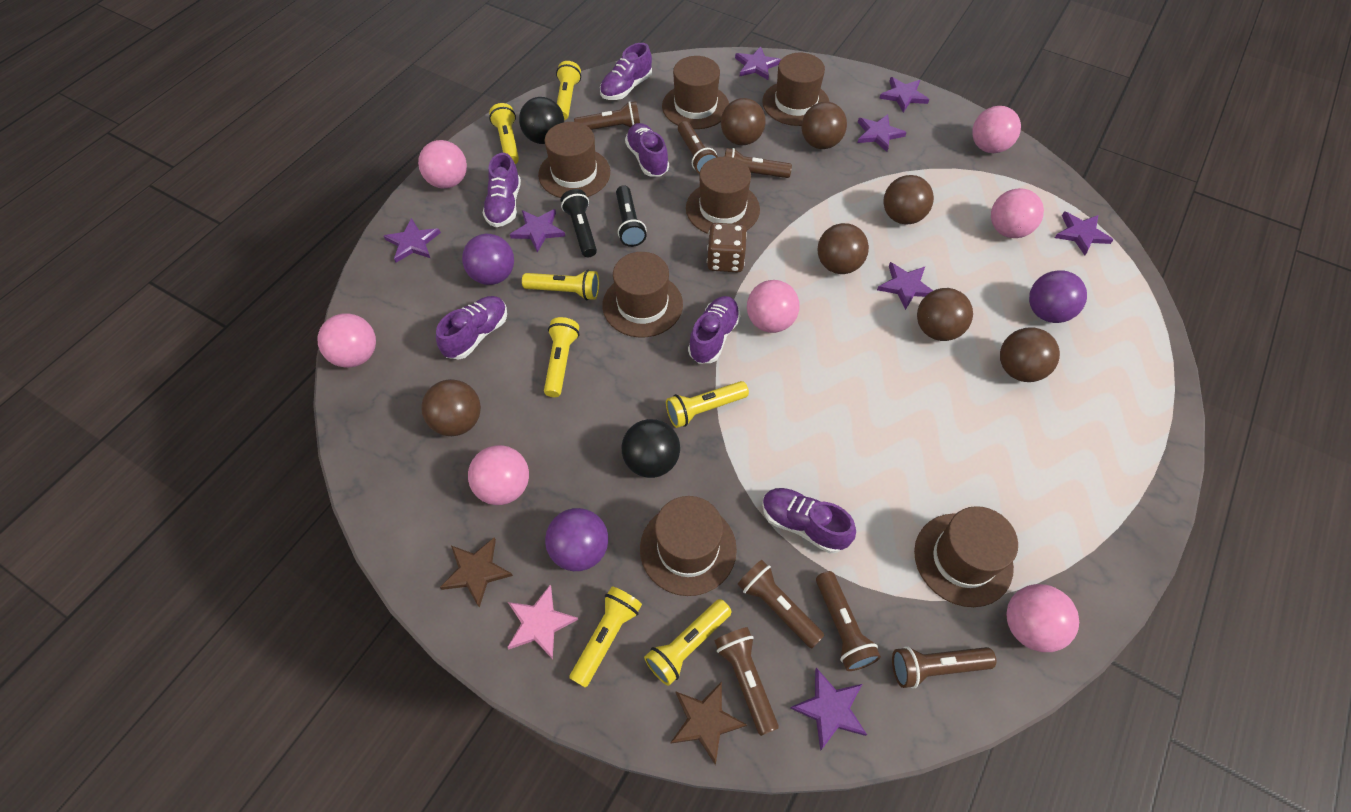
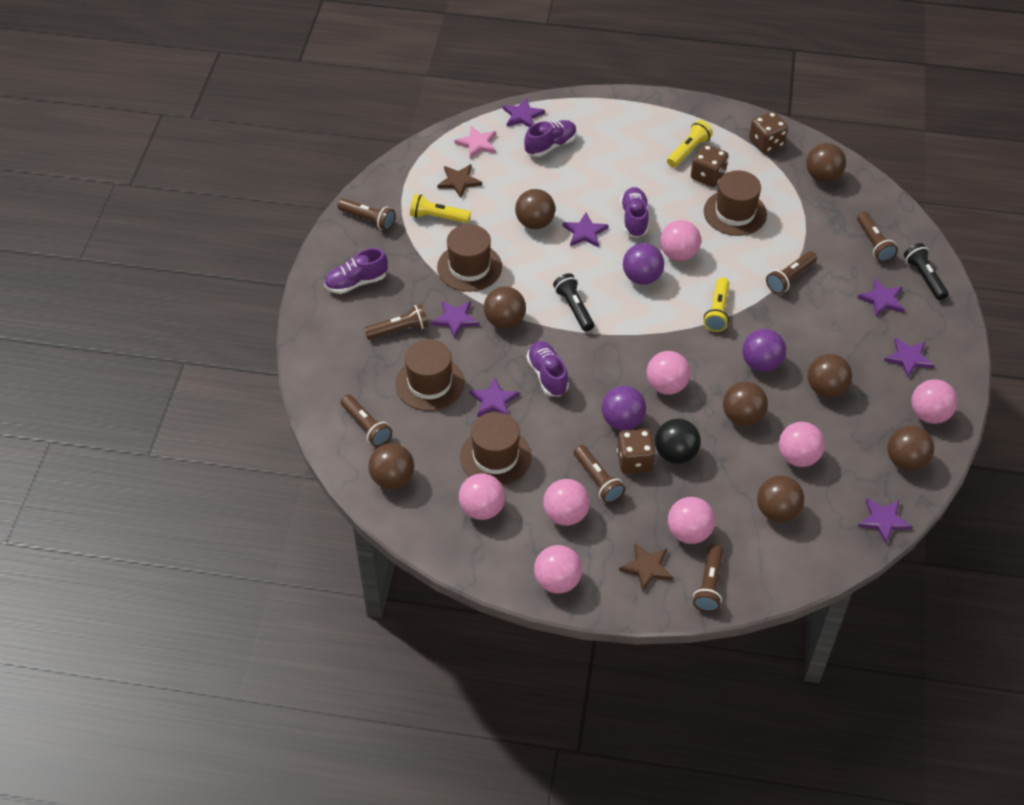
black ball: 2 -> 1
brown ball: 7 -> 8
brown dice: 1 -> 3
brown hat: 7 -> 4
pink ball: 7 -> 8
purple shoe: 6 -> 4
purple star: 8 -> 7
yellow flashlight: 7 -> 3

